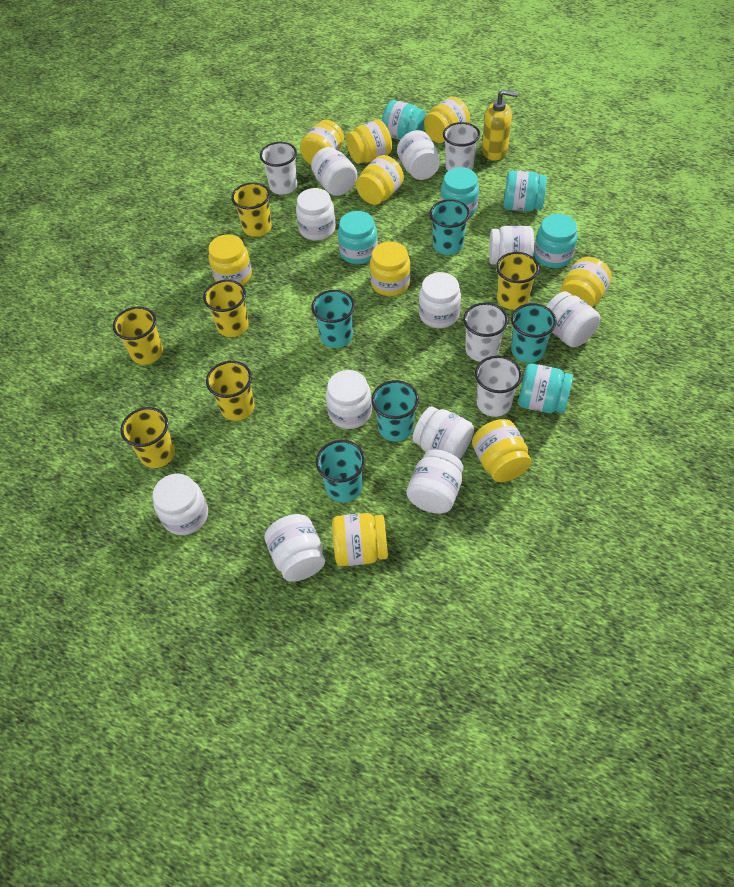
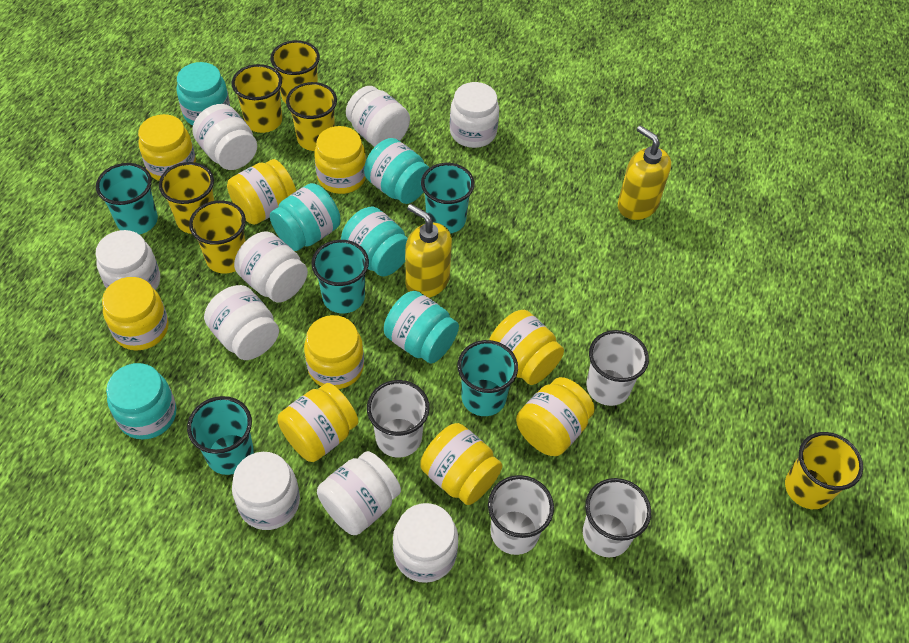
white jar: 11 -> 9
yellow soap dispenser: 1 -> 2

